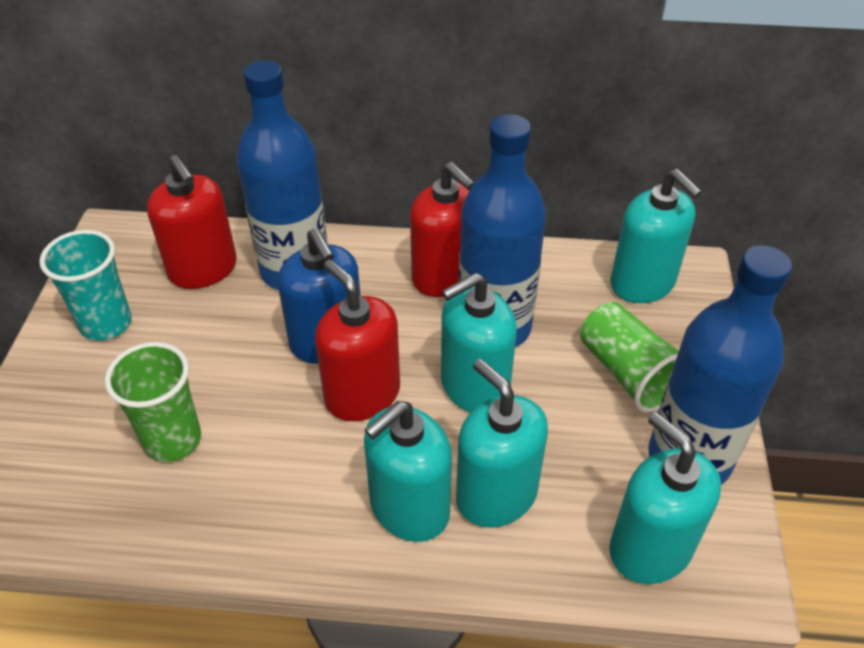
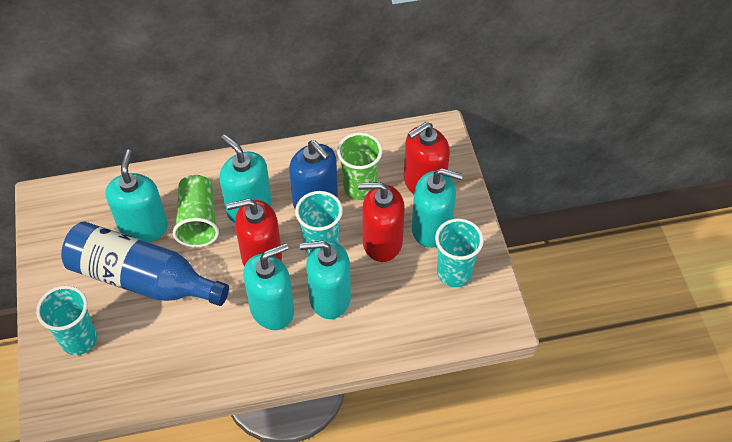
blue bottle: 3 -> 1
turquoise cup: 1 -> 3

